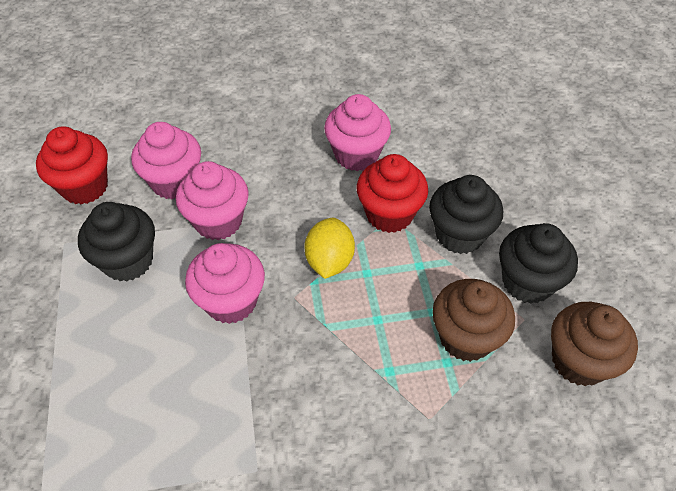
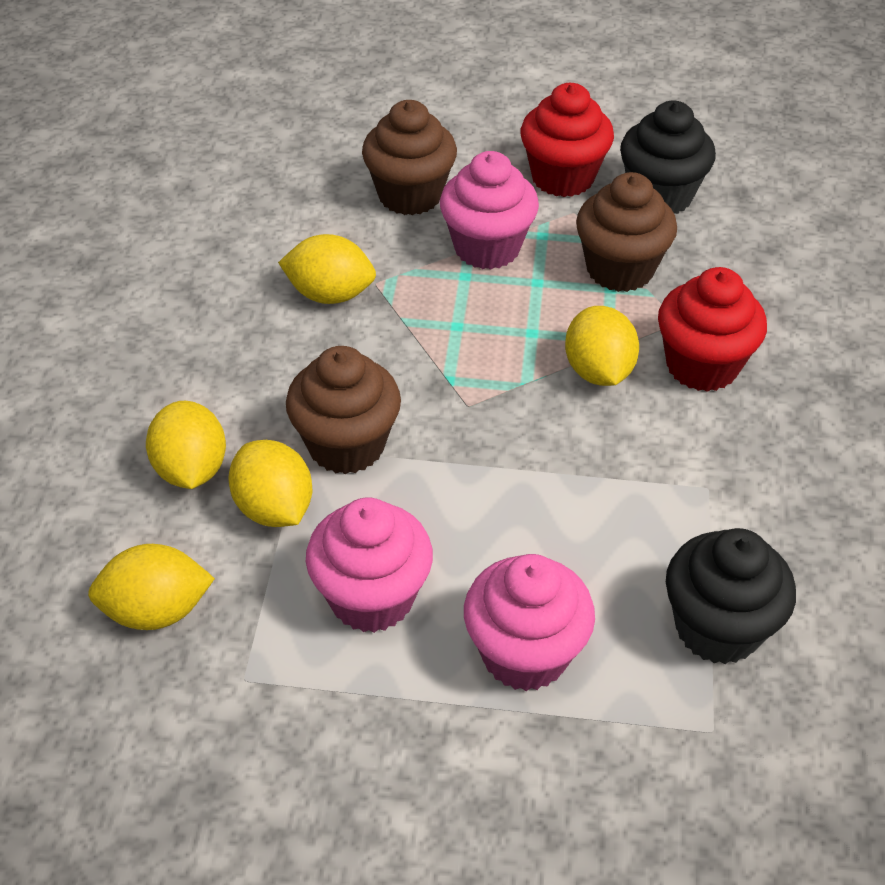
black cupcake: 3 -> 2
brown cupcake: 2 -> 3
pink cupcake: 4 -> 3
yellow lemon: 1 -> 5

